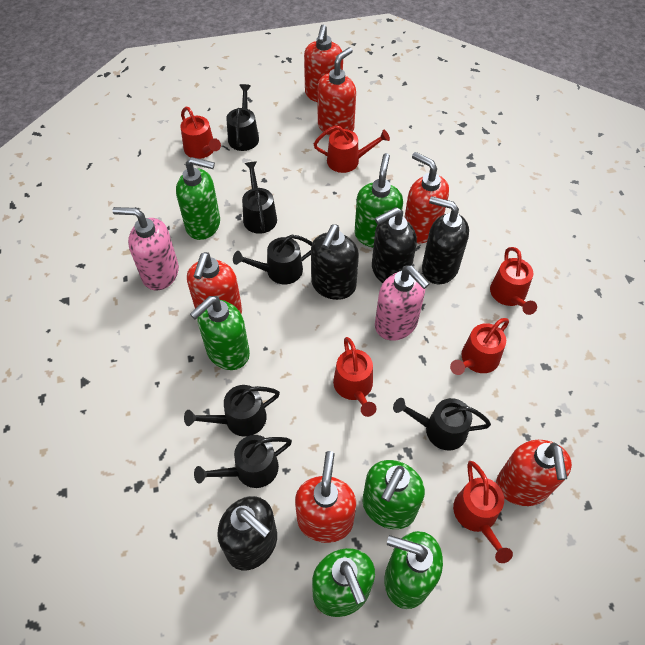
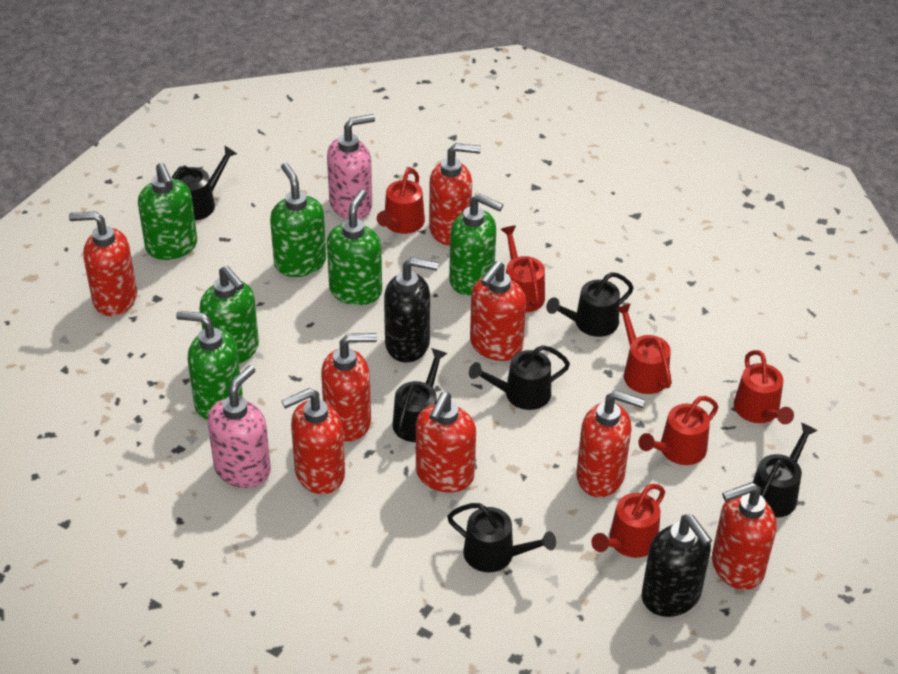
black soap dispenser: 4 -> 2
red soap dispenser: 6 -> 8

